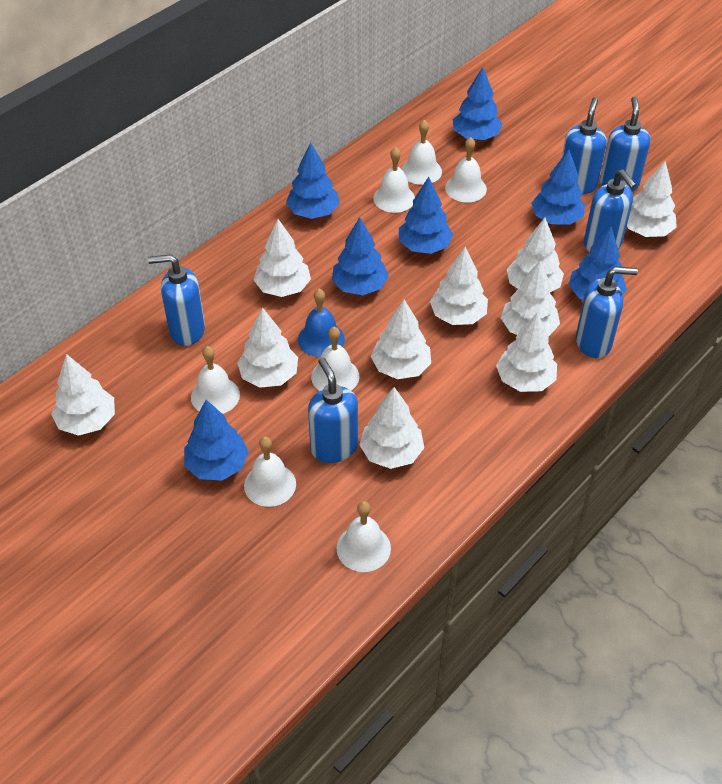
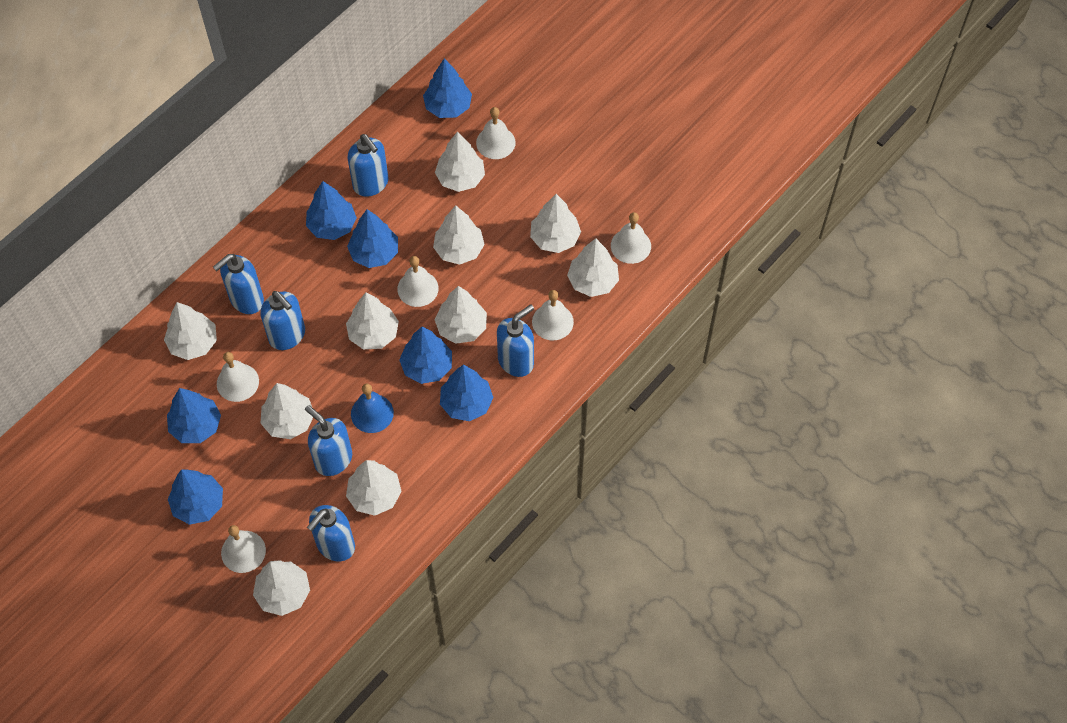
white bell: 7 -> 6

